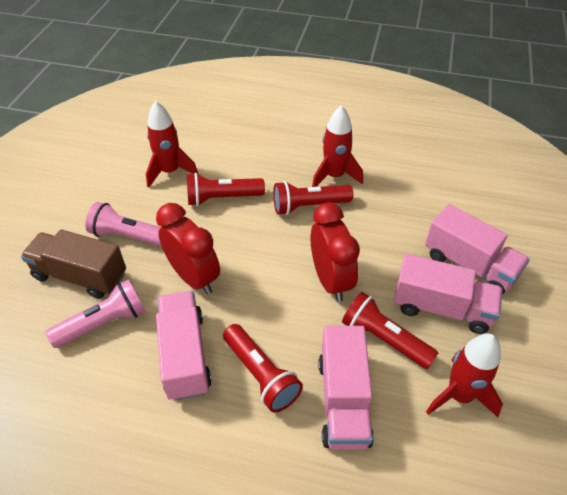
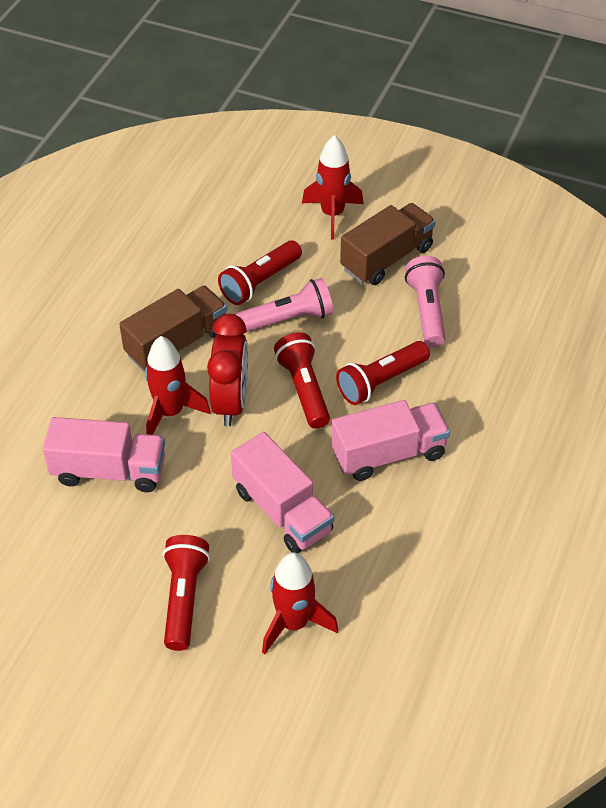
brown truck: 1 -> 2
pink truck: 4 -> 3
red clock: 2 -> 1

